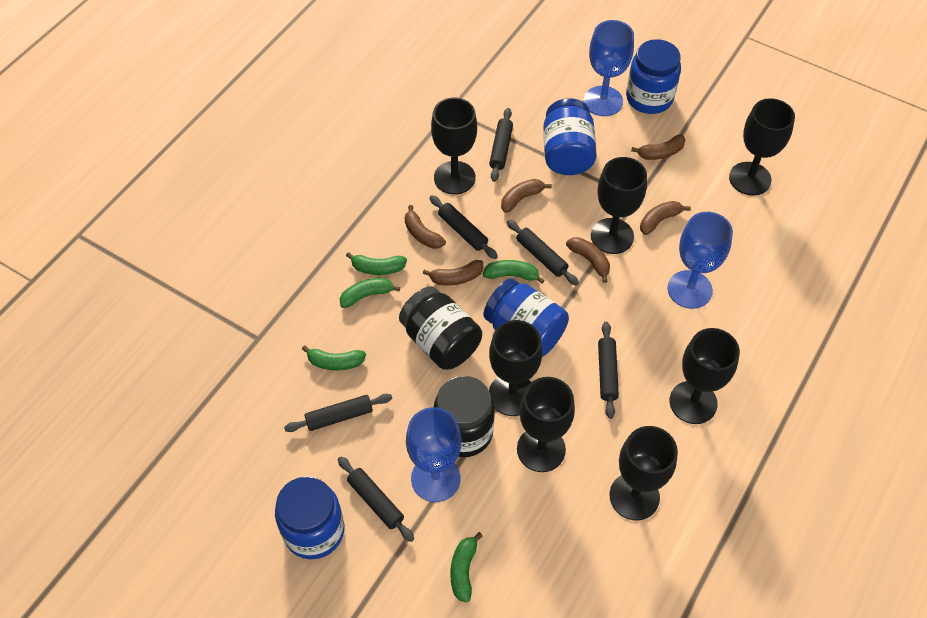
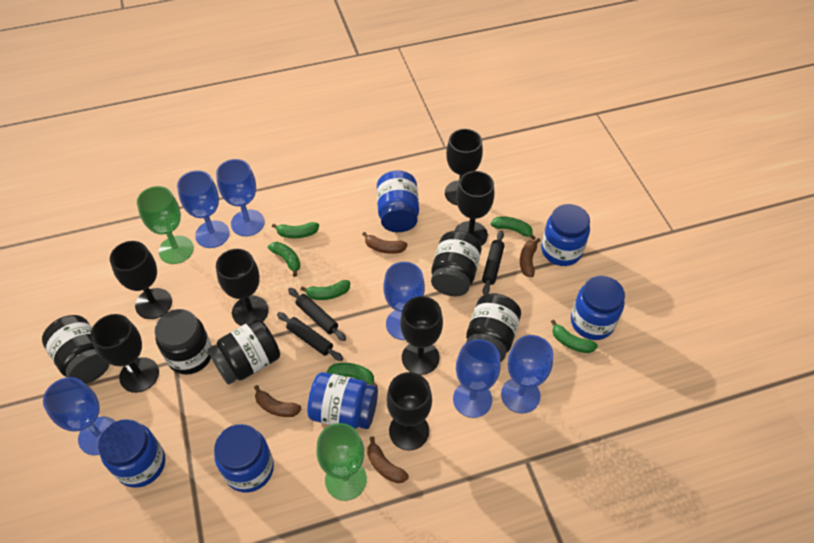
black jar: 2 -> 5
black rolling pin: 6 -> 3
blue goblet: 3 -> 6
blue jar: 4 -> 6
brown banana: 6 -> 4
green banana: 5 -> 6
green goblet: 0 -> 2

